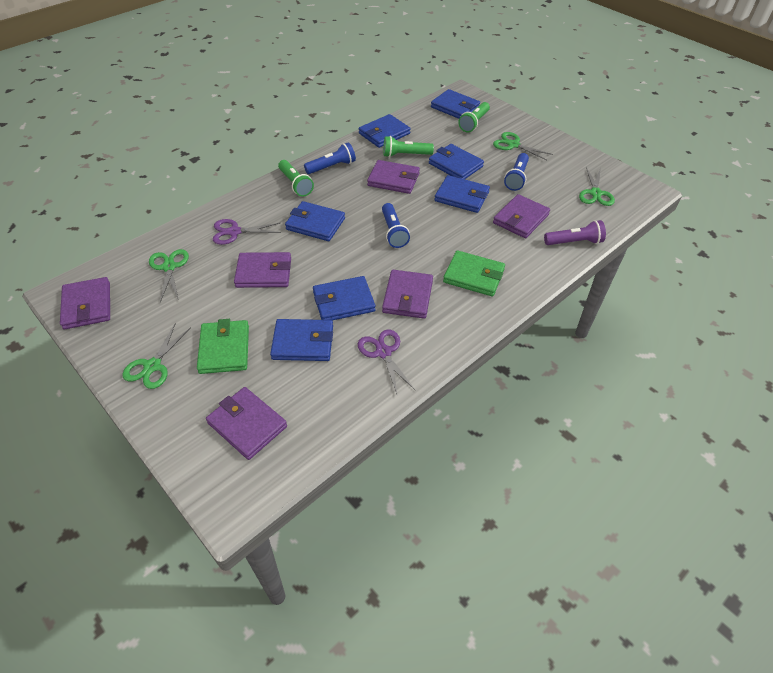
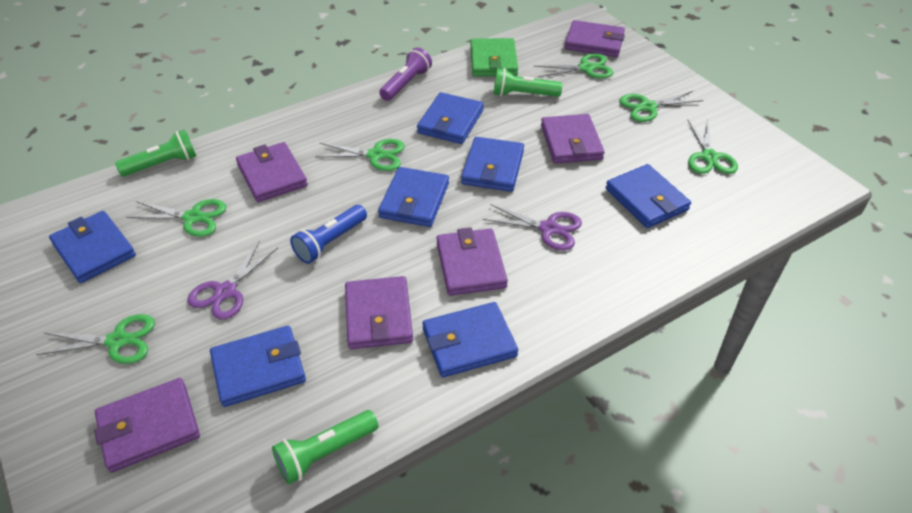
blue flashlight: 3 -> 1
green scissors: 4 -> 6
green wallet: 2 -> 1

